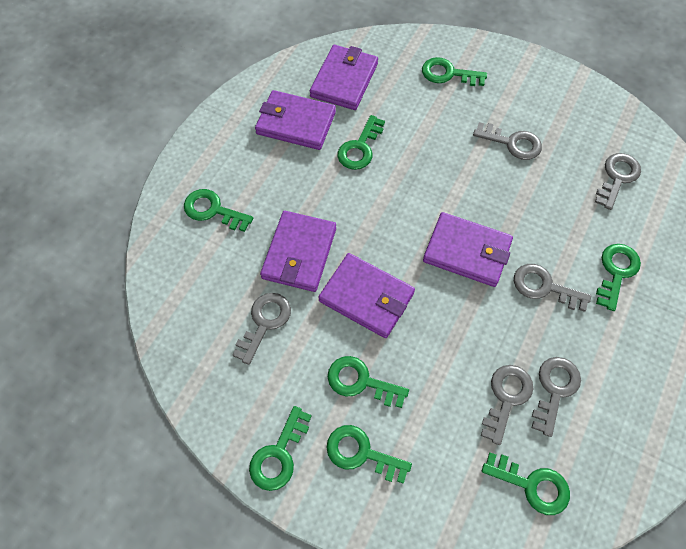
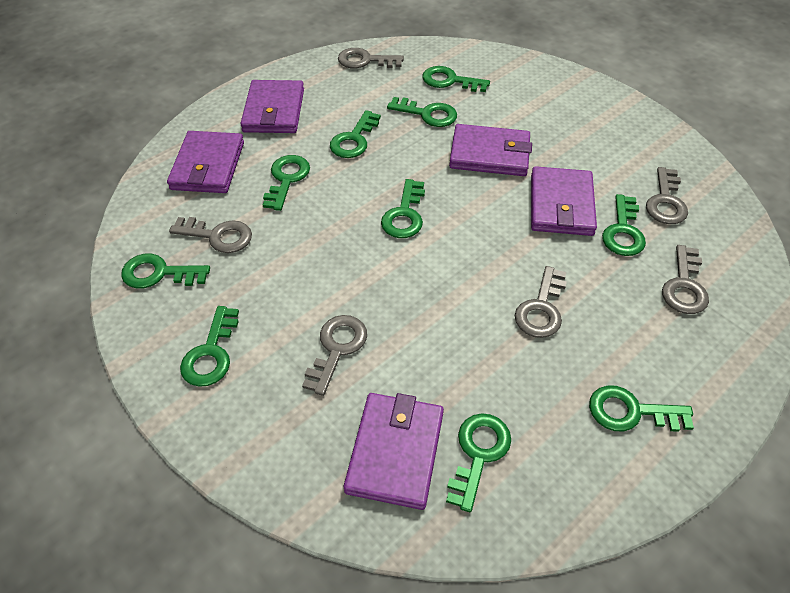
green key: 8 -> 10

